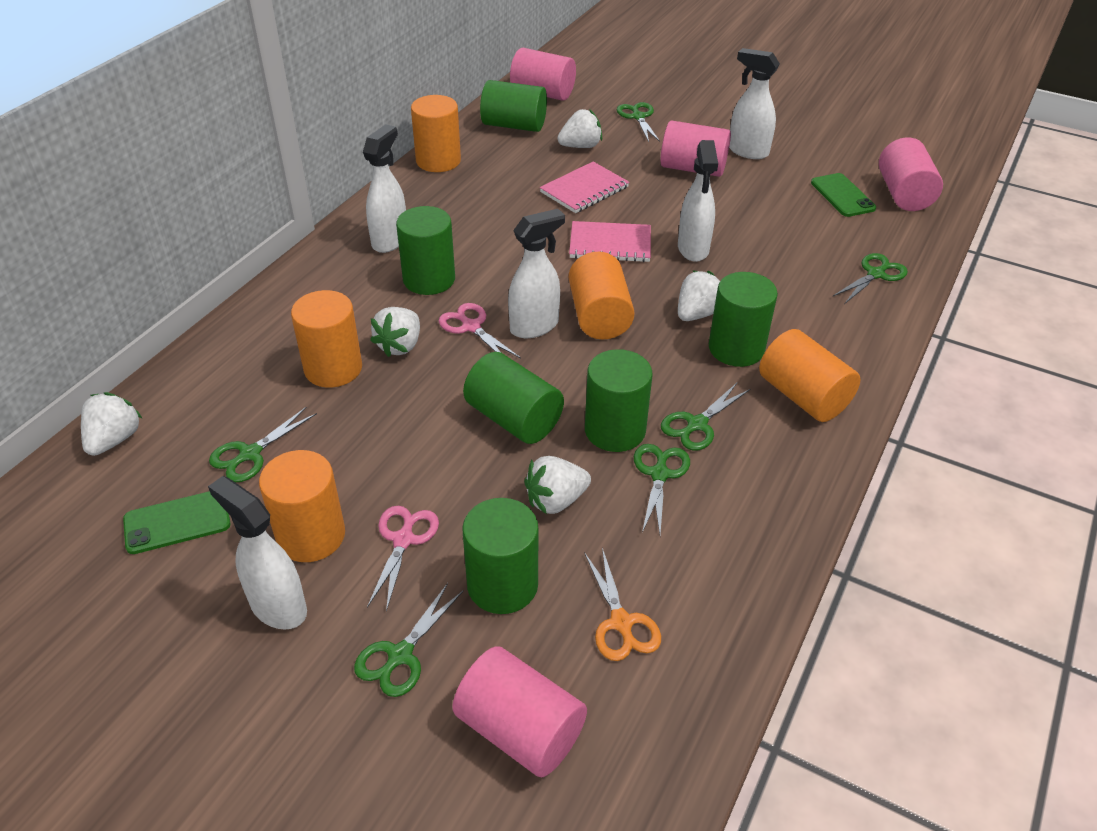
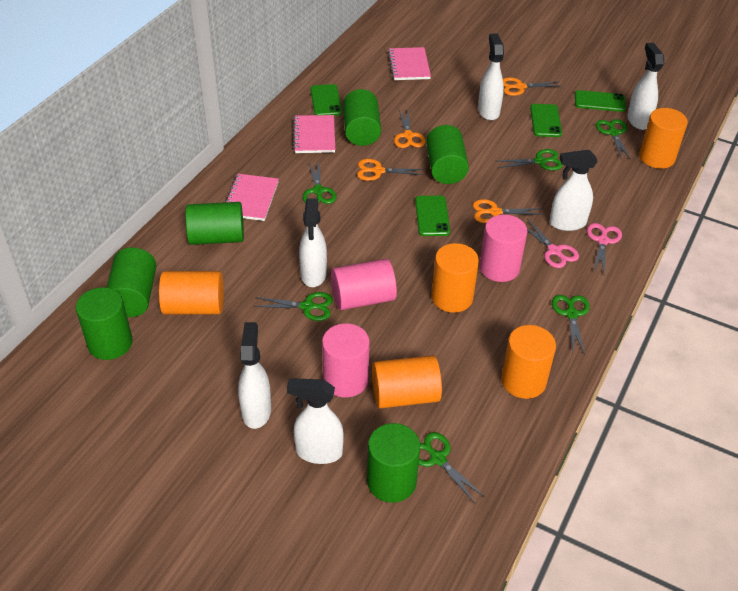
green phone: 2 -> 4
orange scissors: 1 -> 4
pink cylinder: 4 -> 3
pink notebook: 2 -> 3
white spray bottle: 5 -> 6
white strawberry: 5 -> 0

